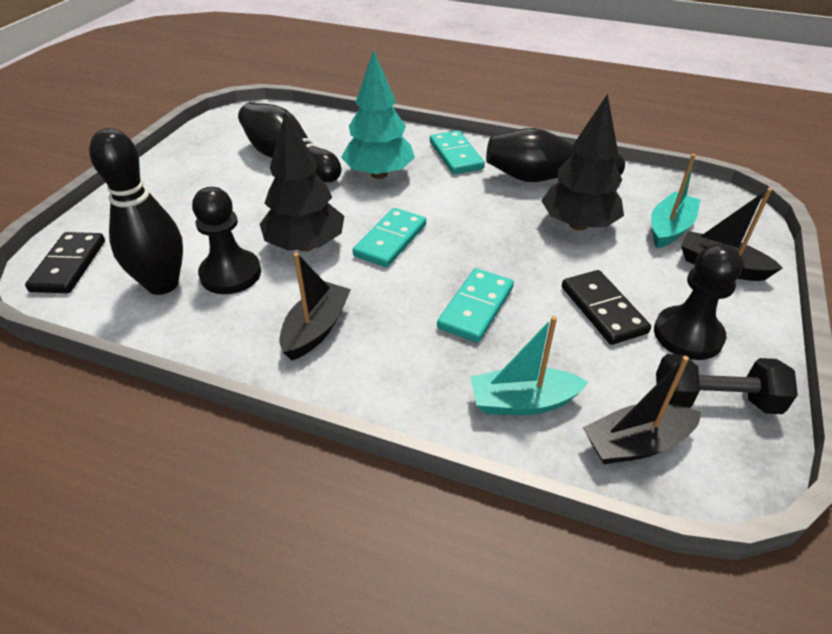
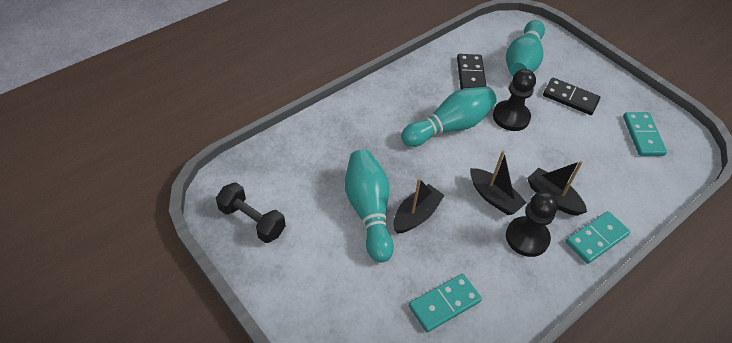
black bowling pin: 3 -> 0
black tree: 2 -> 0
turquoise boat: 2 -> 0
turquoise bowling pin: 0 -> 3
turquoise tree: 1 -> 0

